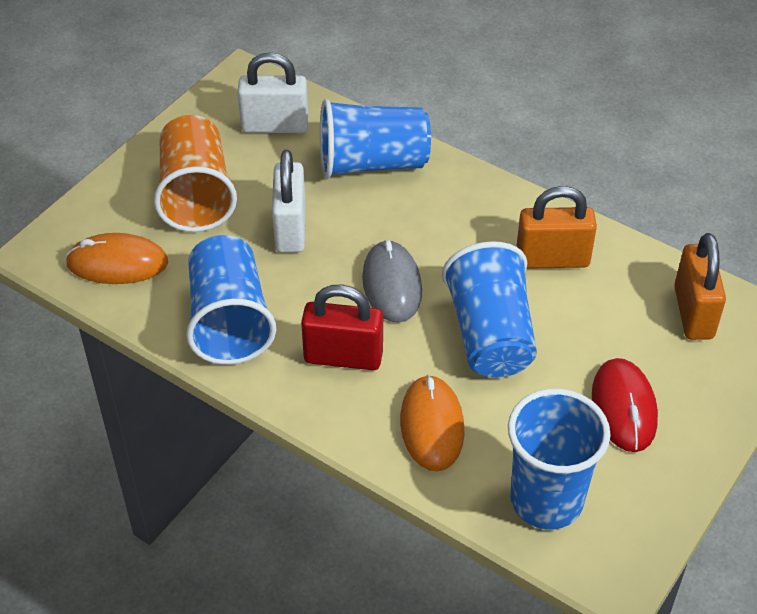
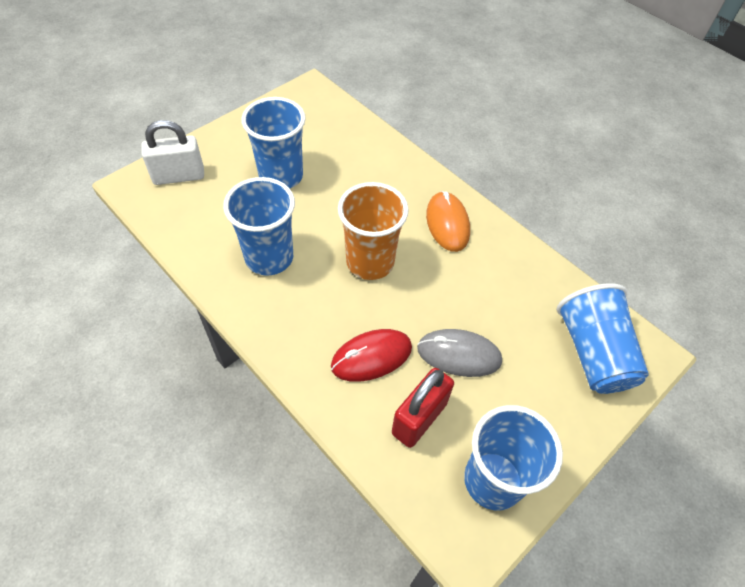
orange mouse: 2 -> 1
orange padlock: 2 -> 0
white padlock: 2 -> 1

